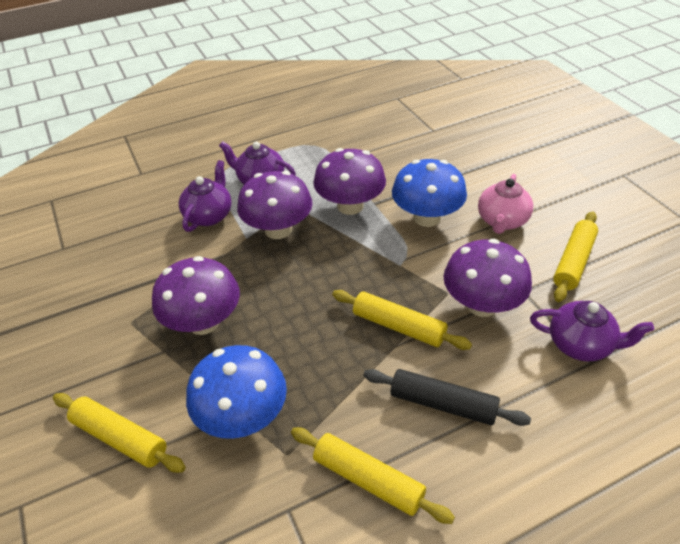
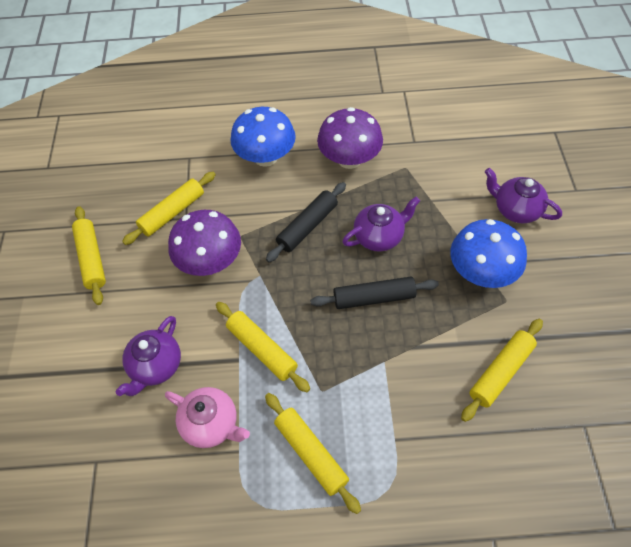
black rolling pin: 1 -> 2
purple mushroom: 4 -> 2
yellow rolling pin: 4 -> 5

